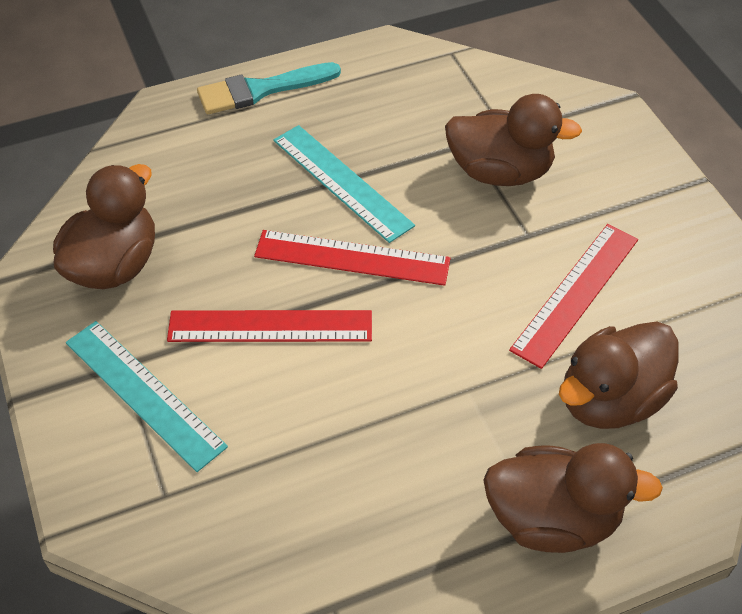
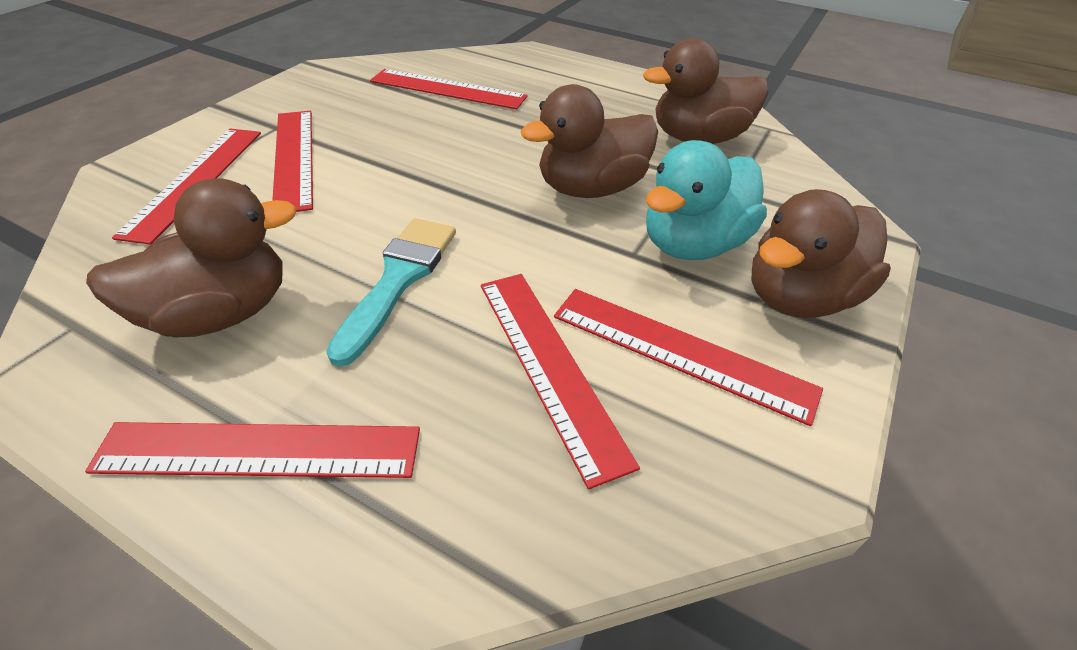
red ruler: 3 -> 6
turquoise duck: 0 -> 1
turquoise ruler: 2 -> 0

